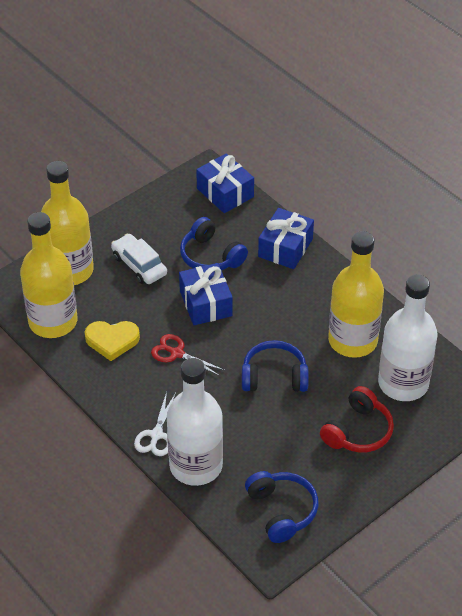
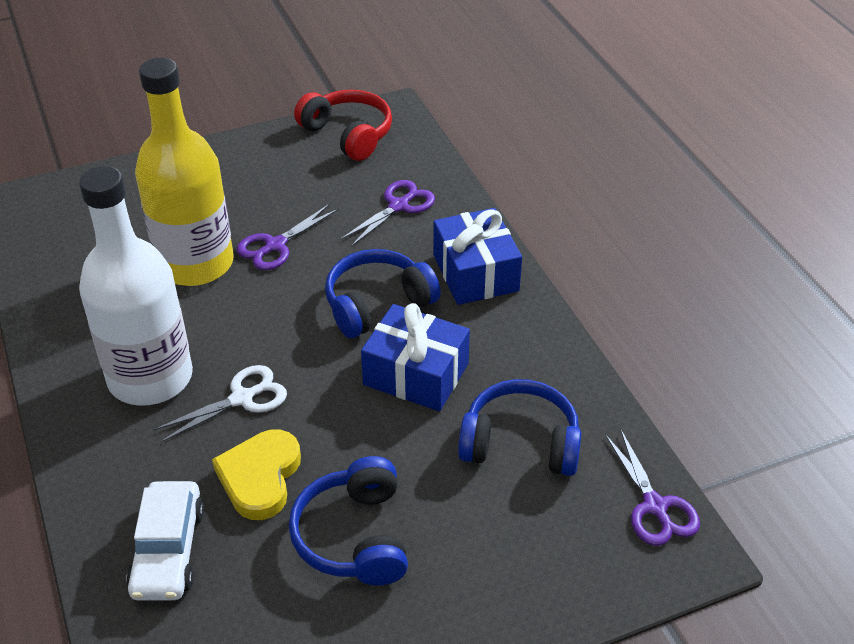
blue gift: 3 -> 2
purple scissors: 0 -> 3
red scissors: 1 -> 0
white bottle: 2 -> 1
yellow bottle: 3 -> 1

